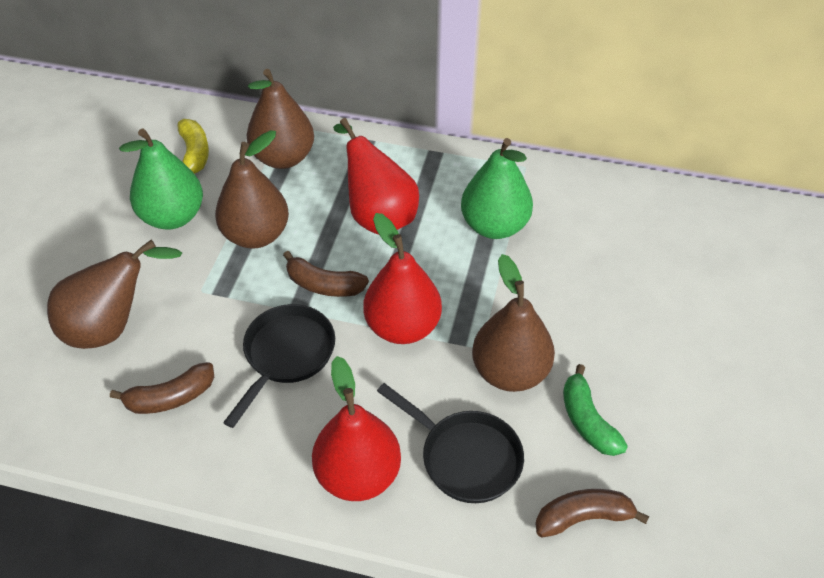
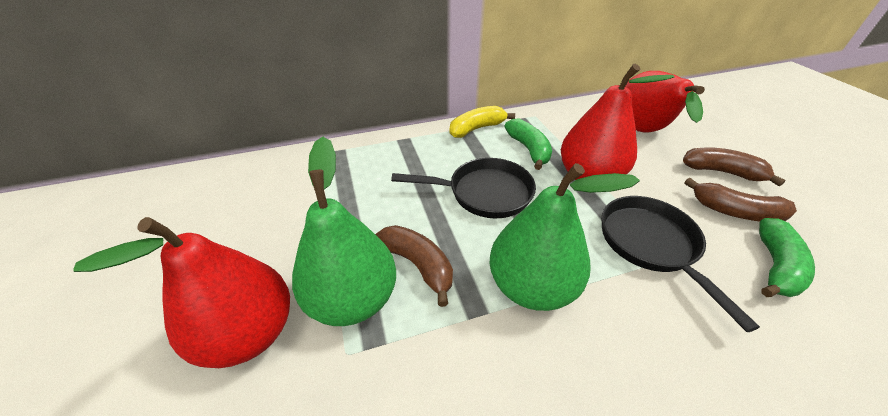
brown pear: 4 -> 0
green banana: 1 -> 2

